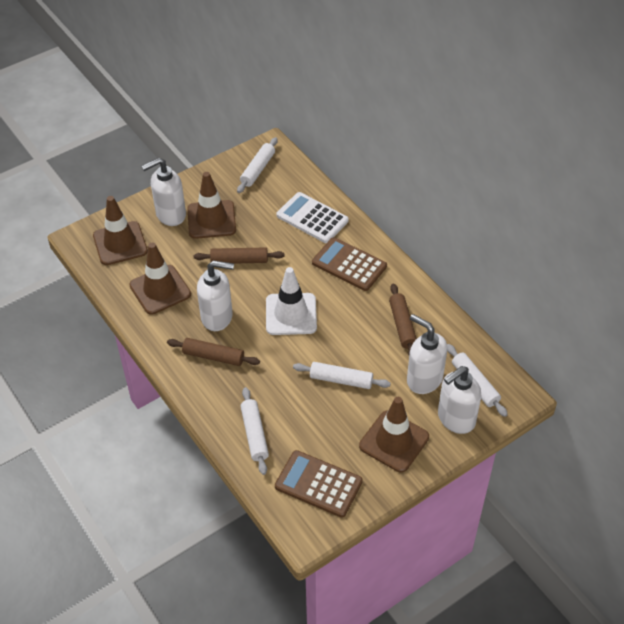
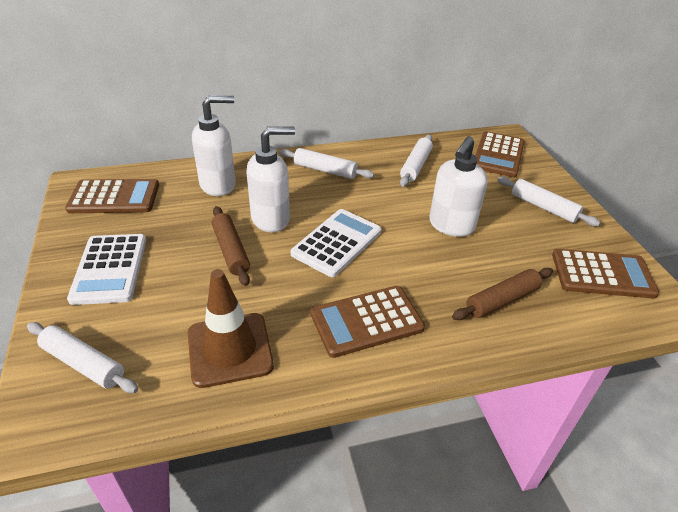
brown calculator: 2 -> 4
brown rolling pin: 3 -> 2
brown traffic cone: 4 -> 1
white calculator: 1 -> 2
white soap dispenser: 4 -> 3
white traffic cone: 1 -> 0

